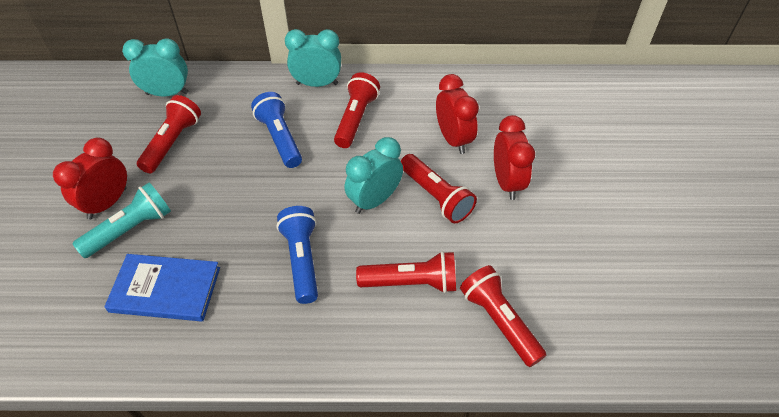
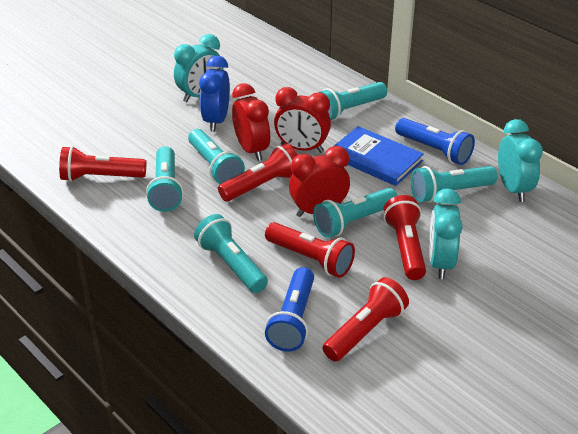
blue clock: 0 -> 1
turquoise flashlight: 1 -> 6

